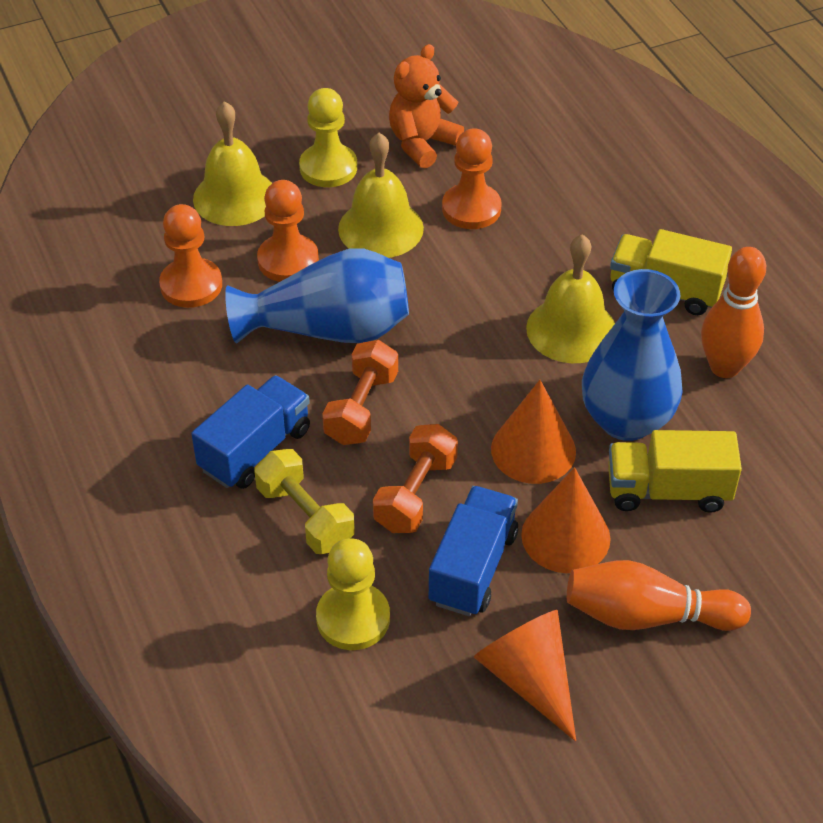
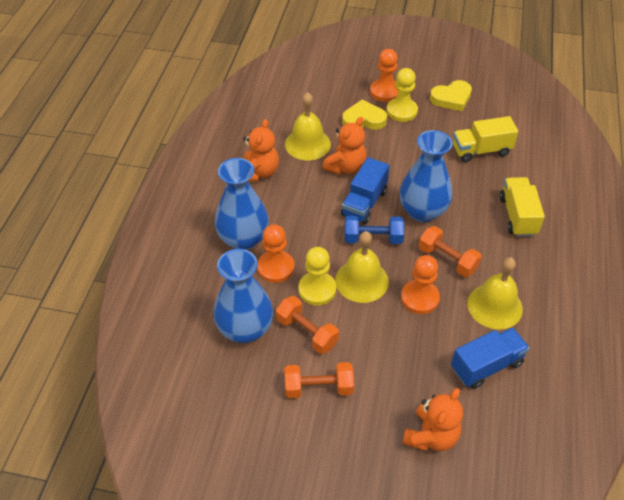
blue dumbbell: 0 -> 1
blue vase: 2 -> 3
orange bowling pin: 2 -> 0
orange cone: 3 -> 0
orange dumbbell: 2 -> 3
orange teddy bear: 1 -> 3
yellow dumbbell: 1 -> 0
yellow heart: 0 -> 2

